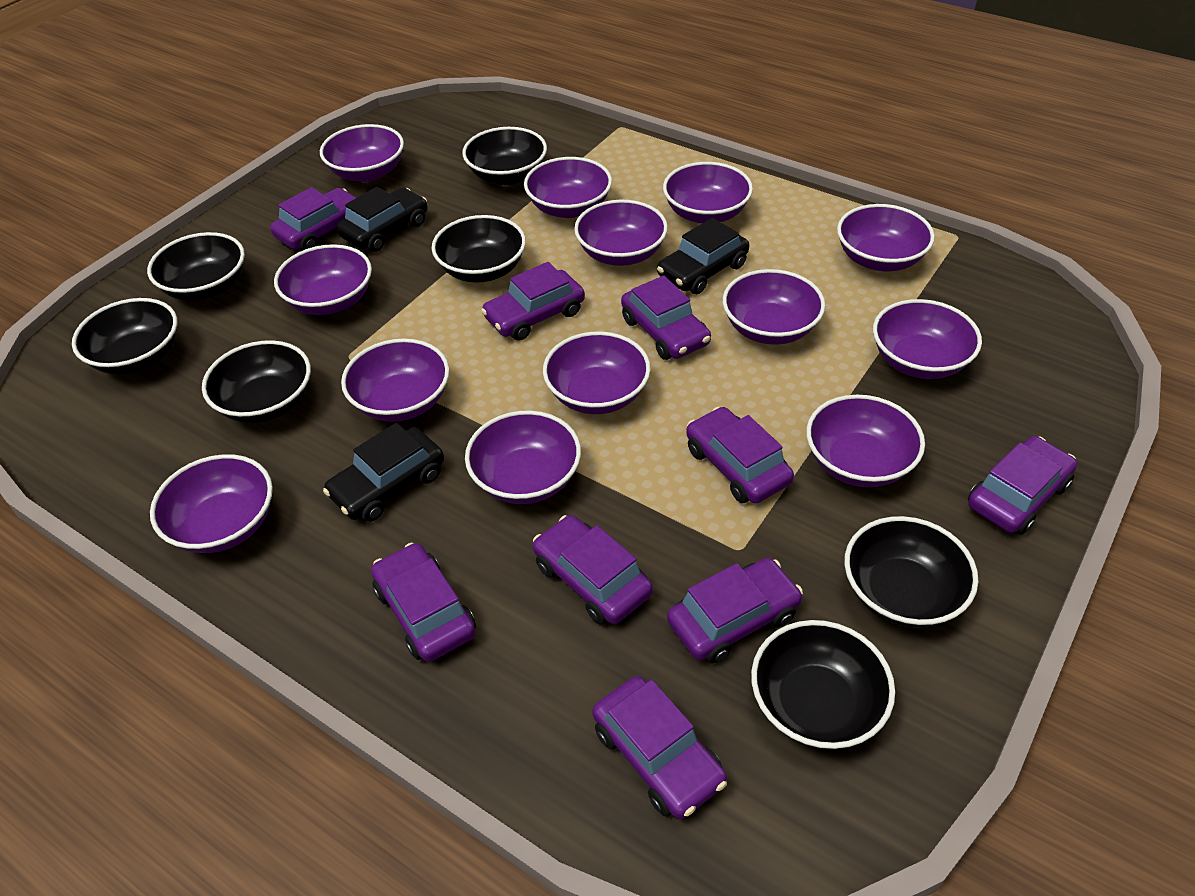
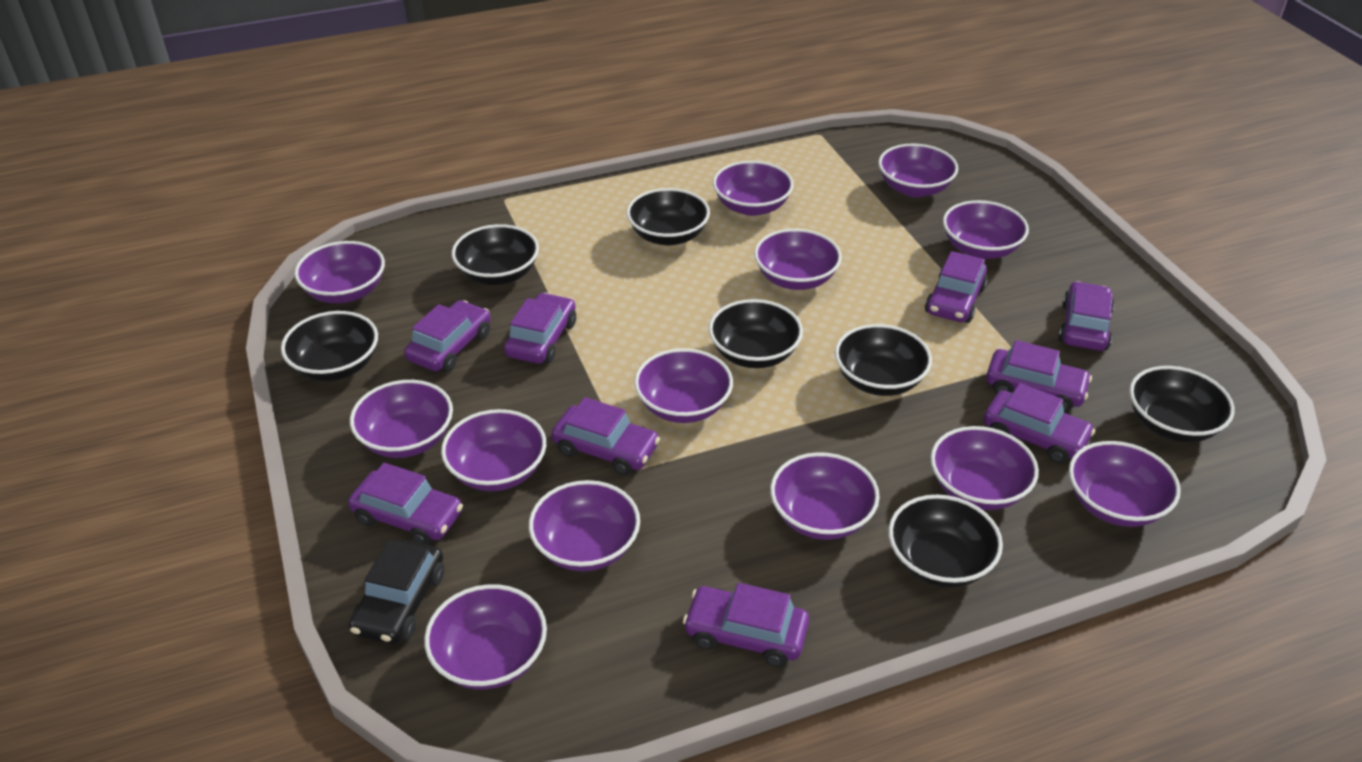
black car: 3 -> 1

